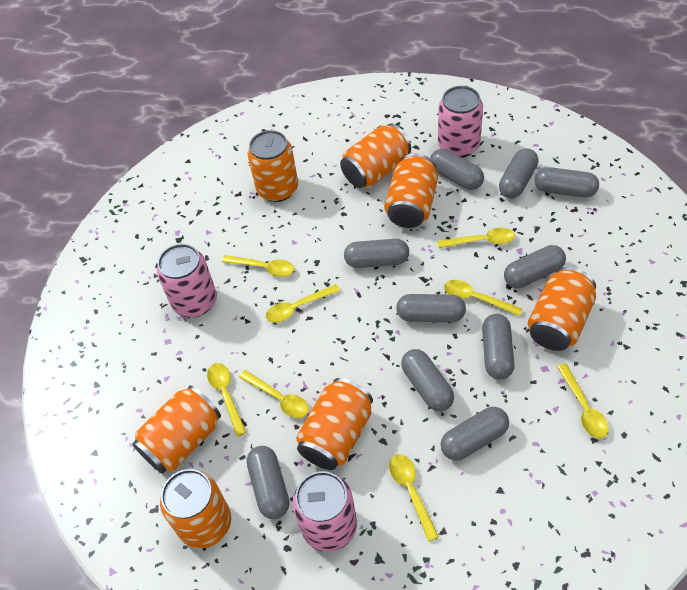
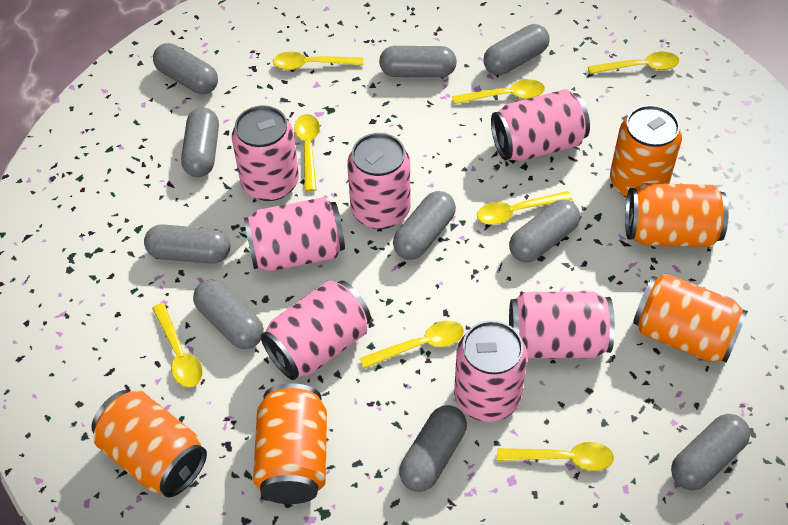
orange can: 7 -> 5
pink can: 3 -> 7

